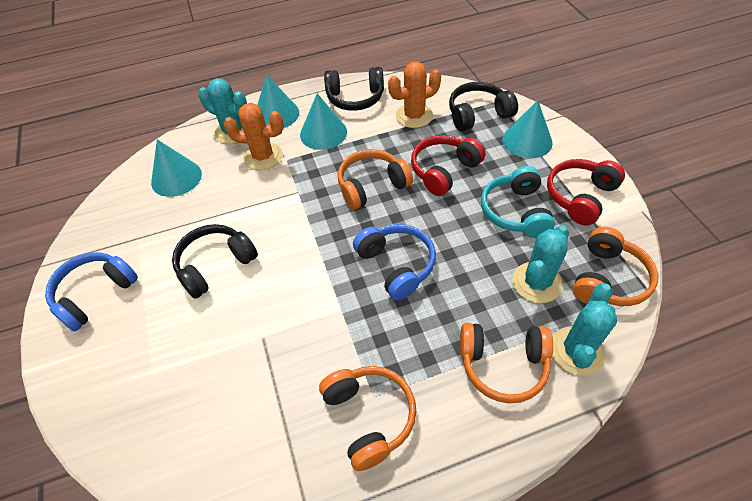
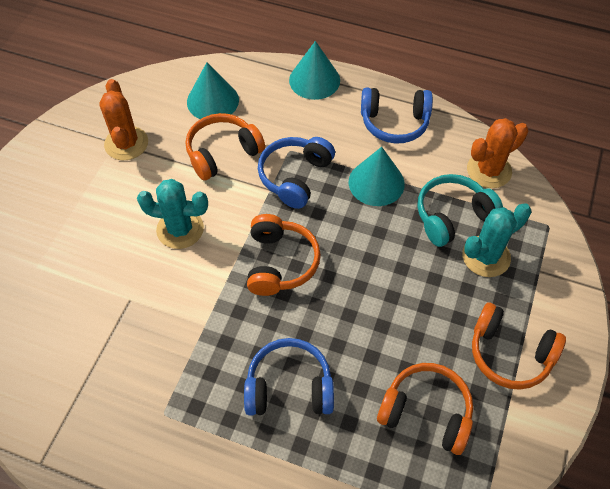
black headphones: 3 -> 0
blue headphones: 2 -> 3
red headphones: 2 -> 0
turquoise cactus: 3 -> 2
turquoise cone: 4 -> 3

